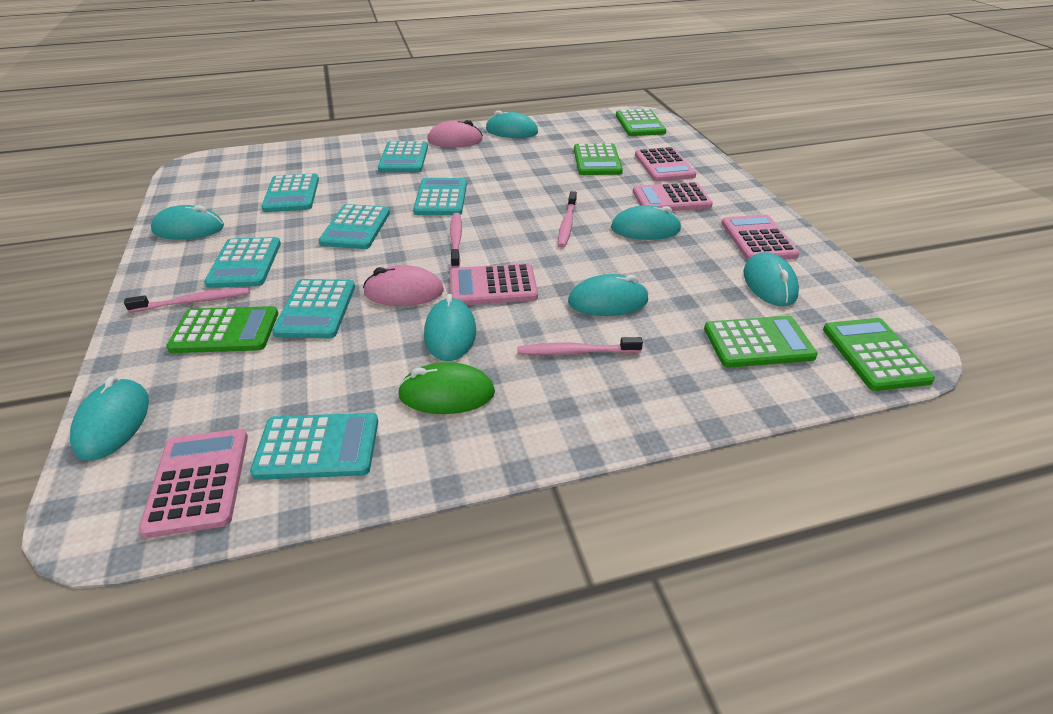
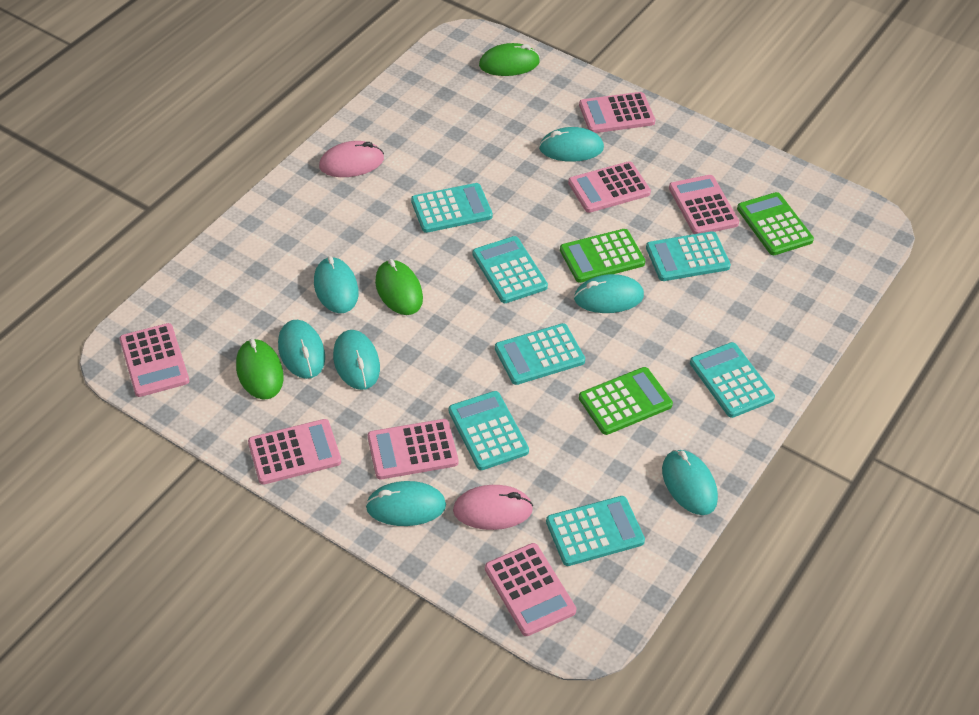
green calculator: 5 -> 3
green mouse: 1 -> 3
pink calculator: 5 -> 7
pink toothbrush: 4 -> 0

